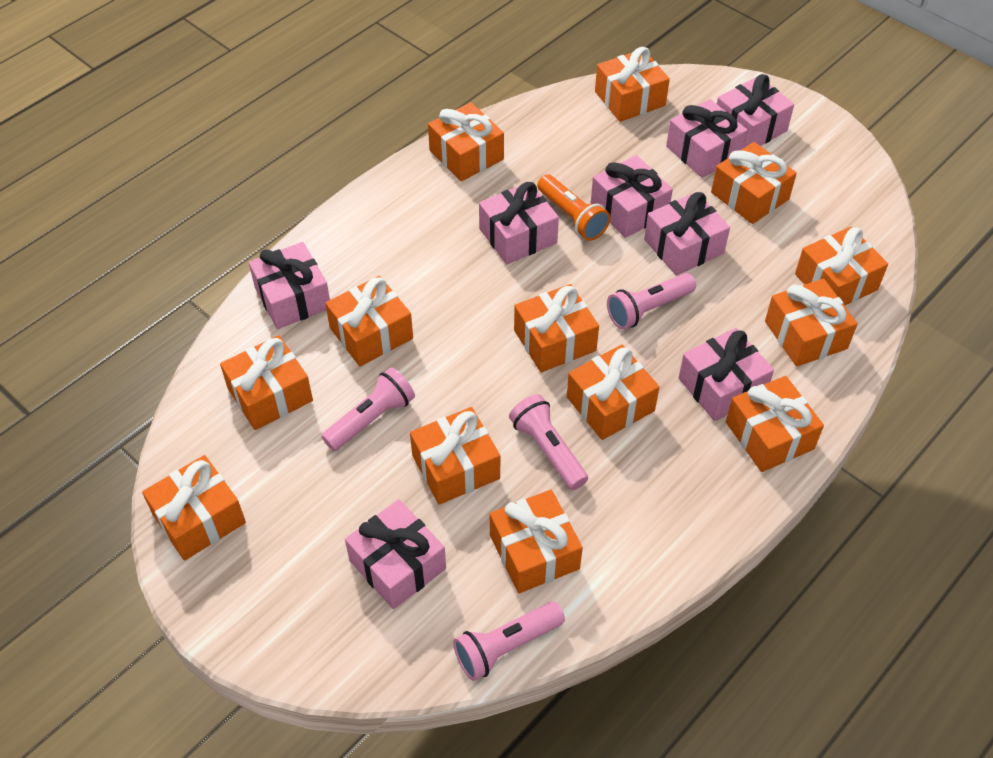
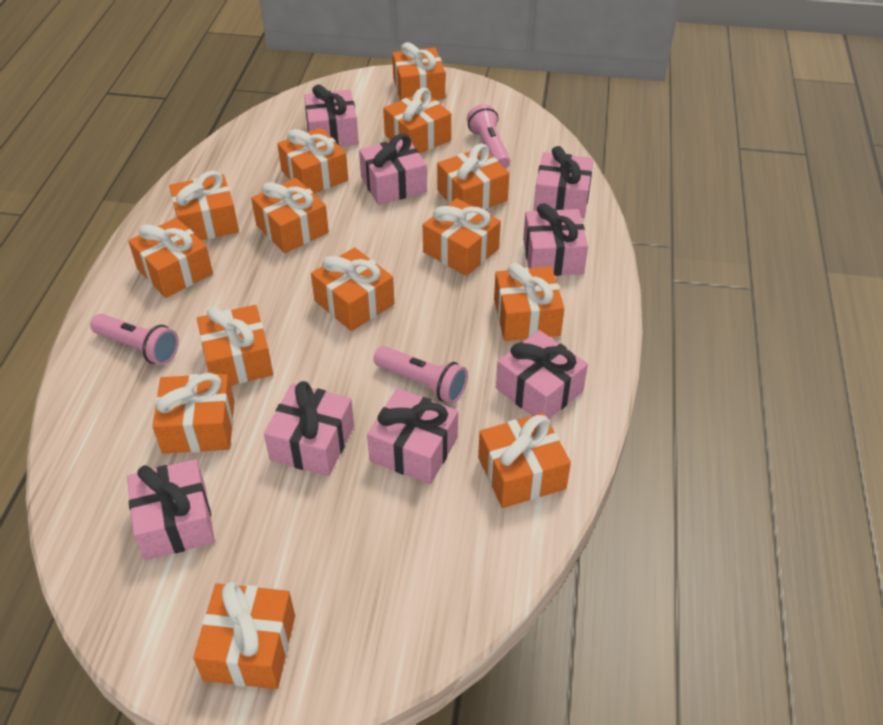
orange flashlight: 1 -> 0
orange gift: 13 -> 14
pink flashlight: 4 -> 3

